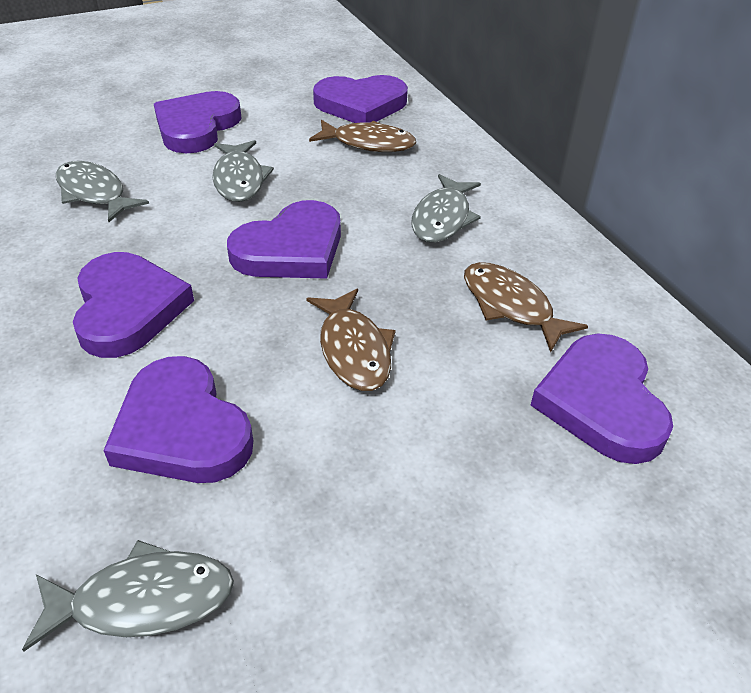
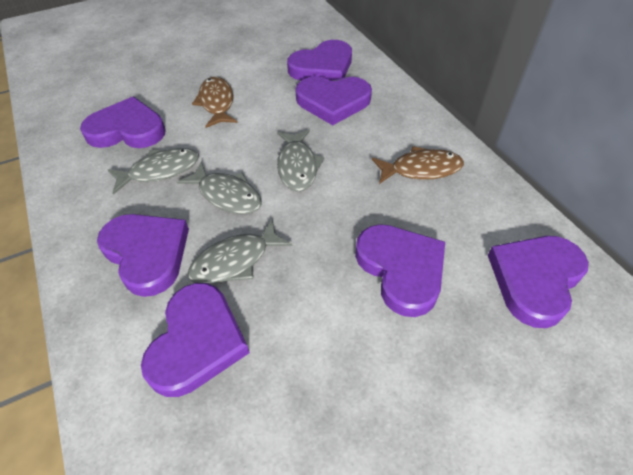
brown fish: 3 -> 2
purple heart: 6 -> 7

